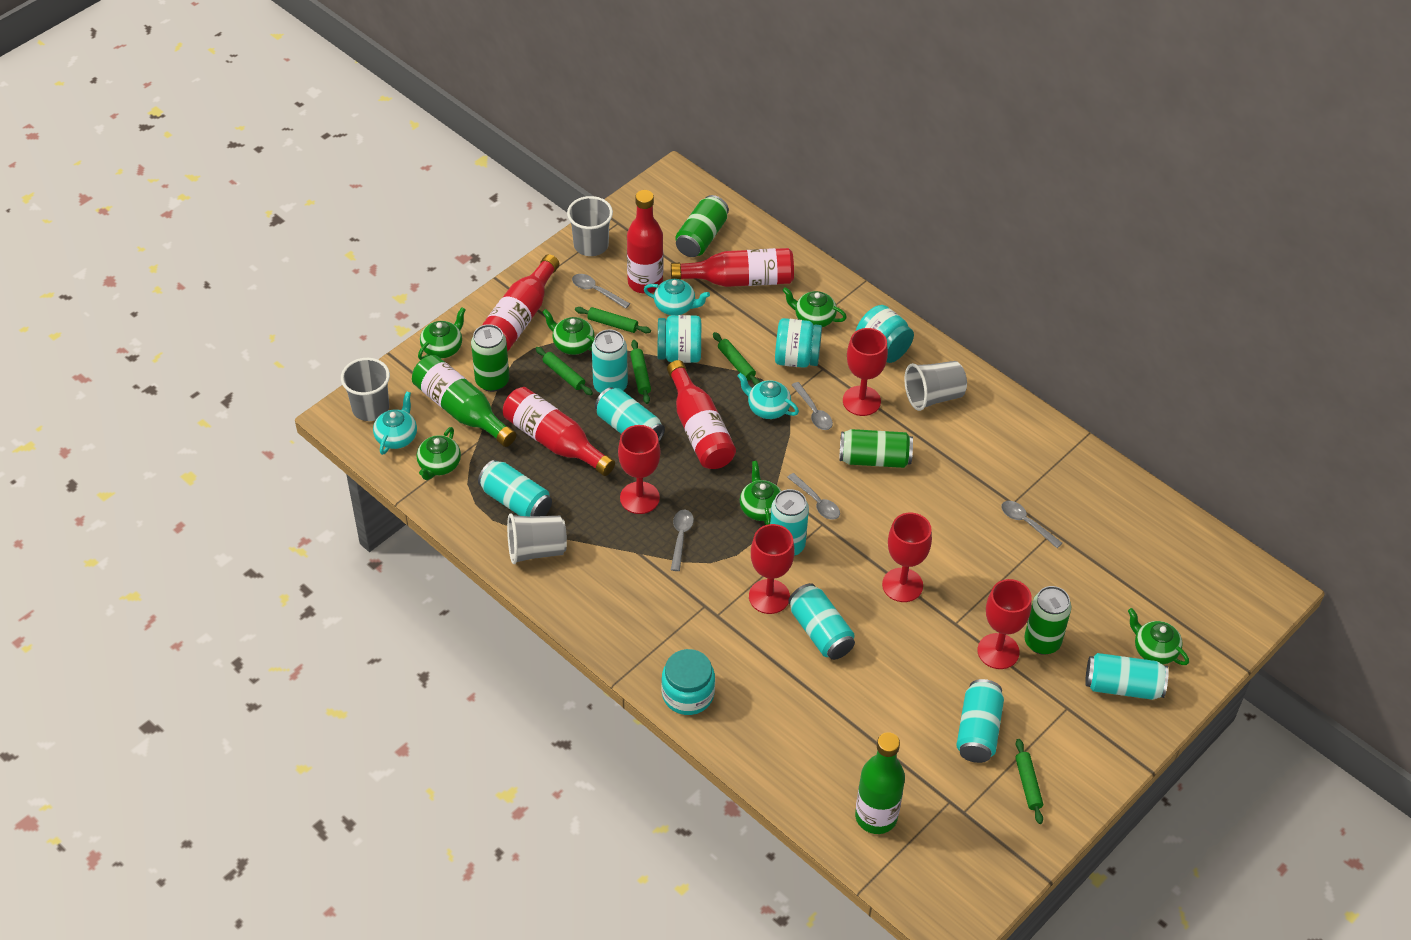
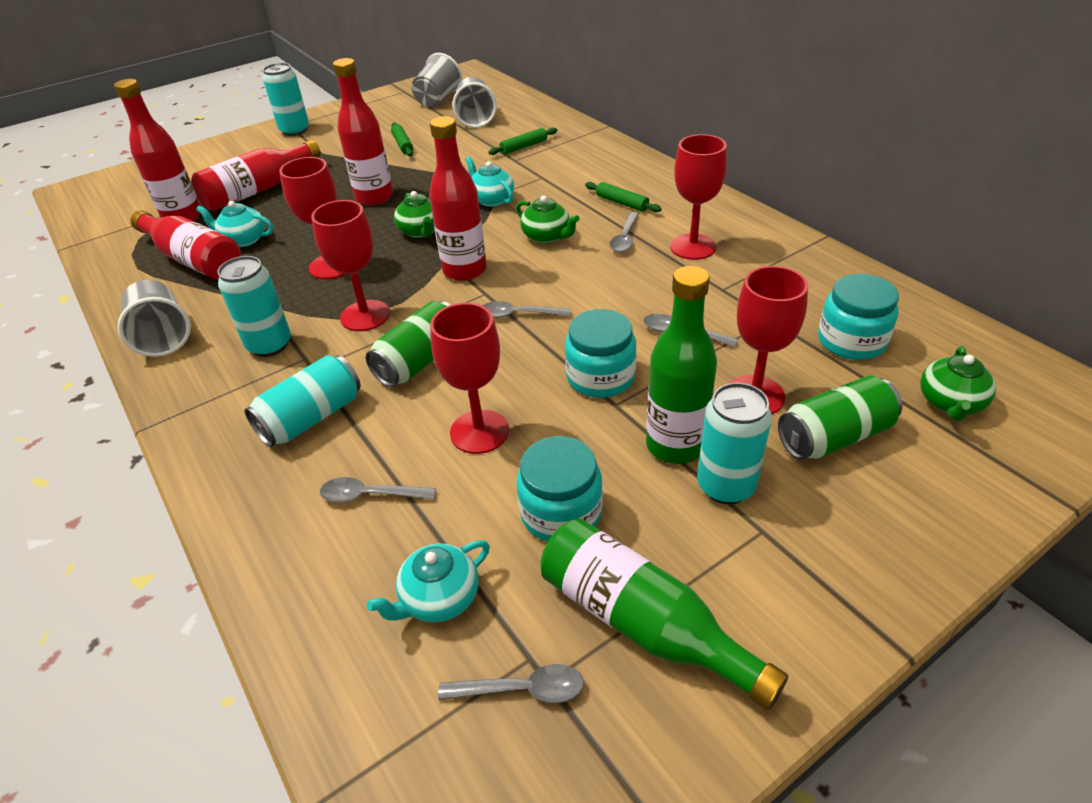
green can: 4 -> 2
green rolling pin: 5 -> 3
green teapot: 6 -> 3
grey cup: 4 -> 3
turquoise can: 7 -> 4
turquoise jar: 4 -> 3

